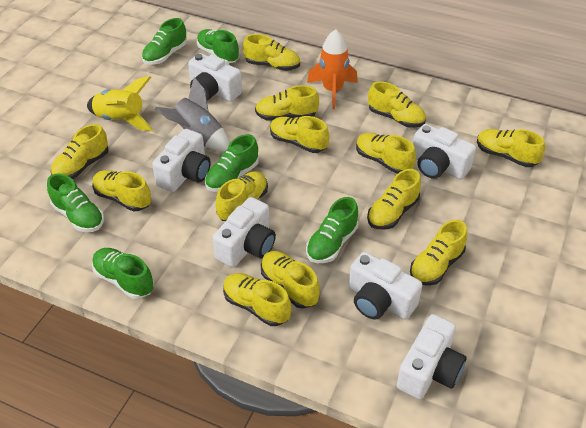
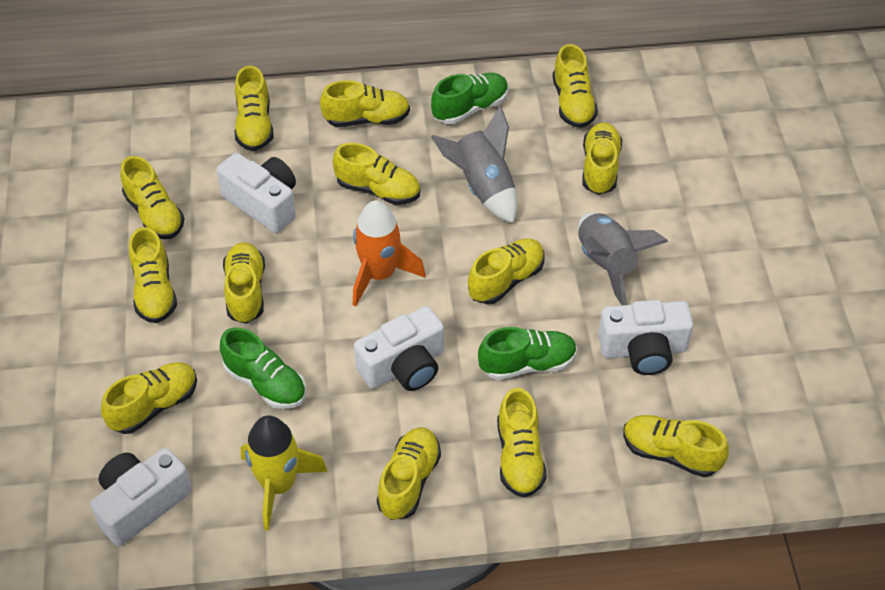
green shoe: 6 -> 3
grey rocket: 1 -> 2
white camera: 6 -> 4

